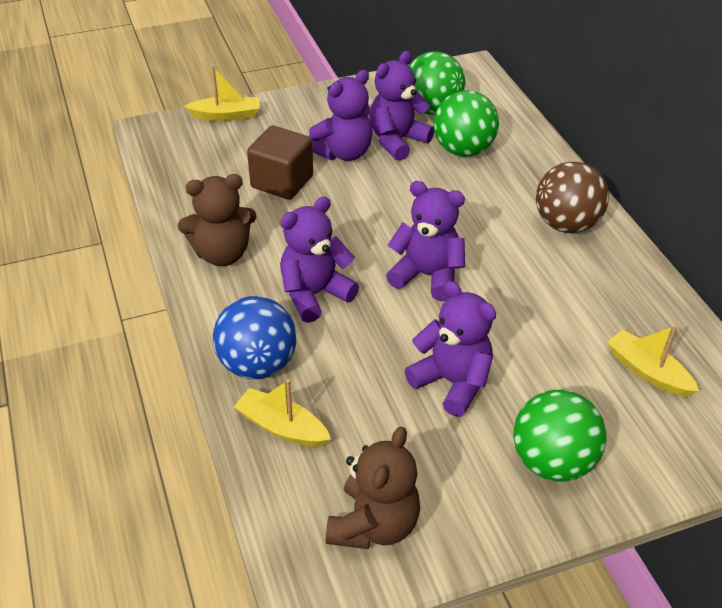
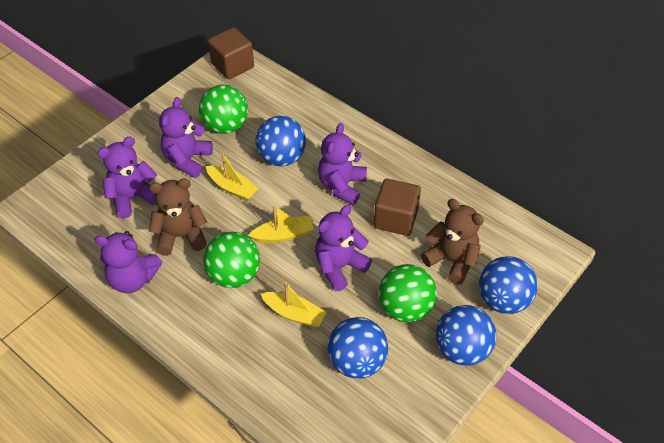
blue ball: 1 -> 4
brown ball: 1 -> 0
brown cube: 1 -> 2

